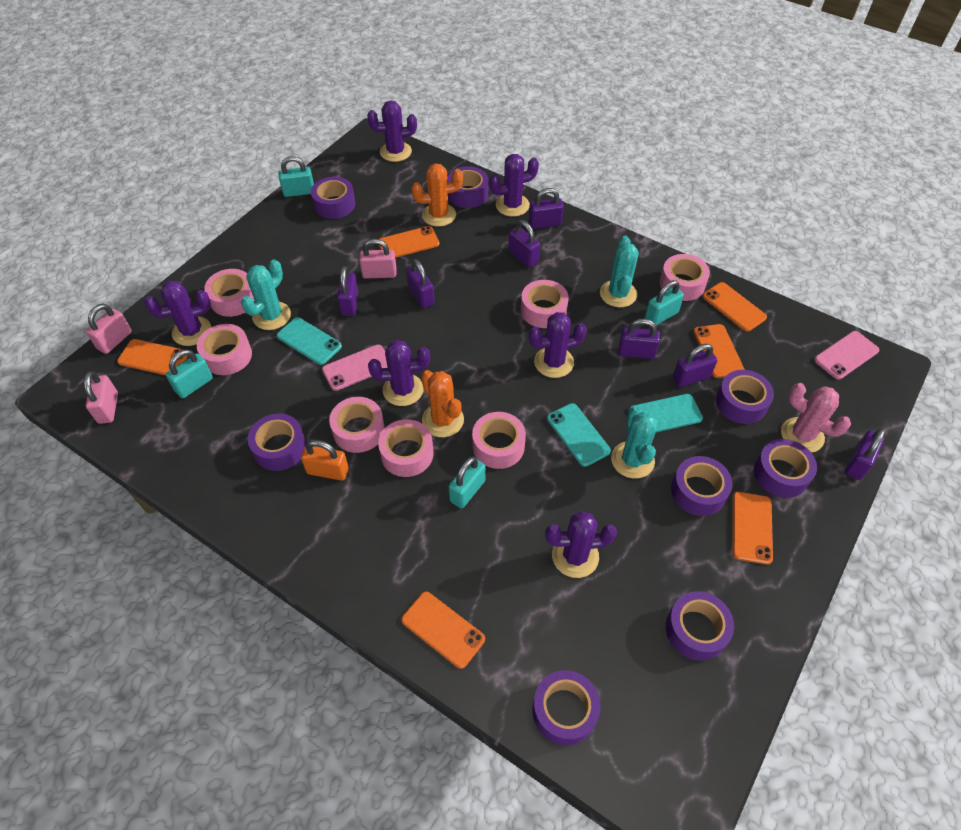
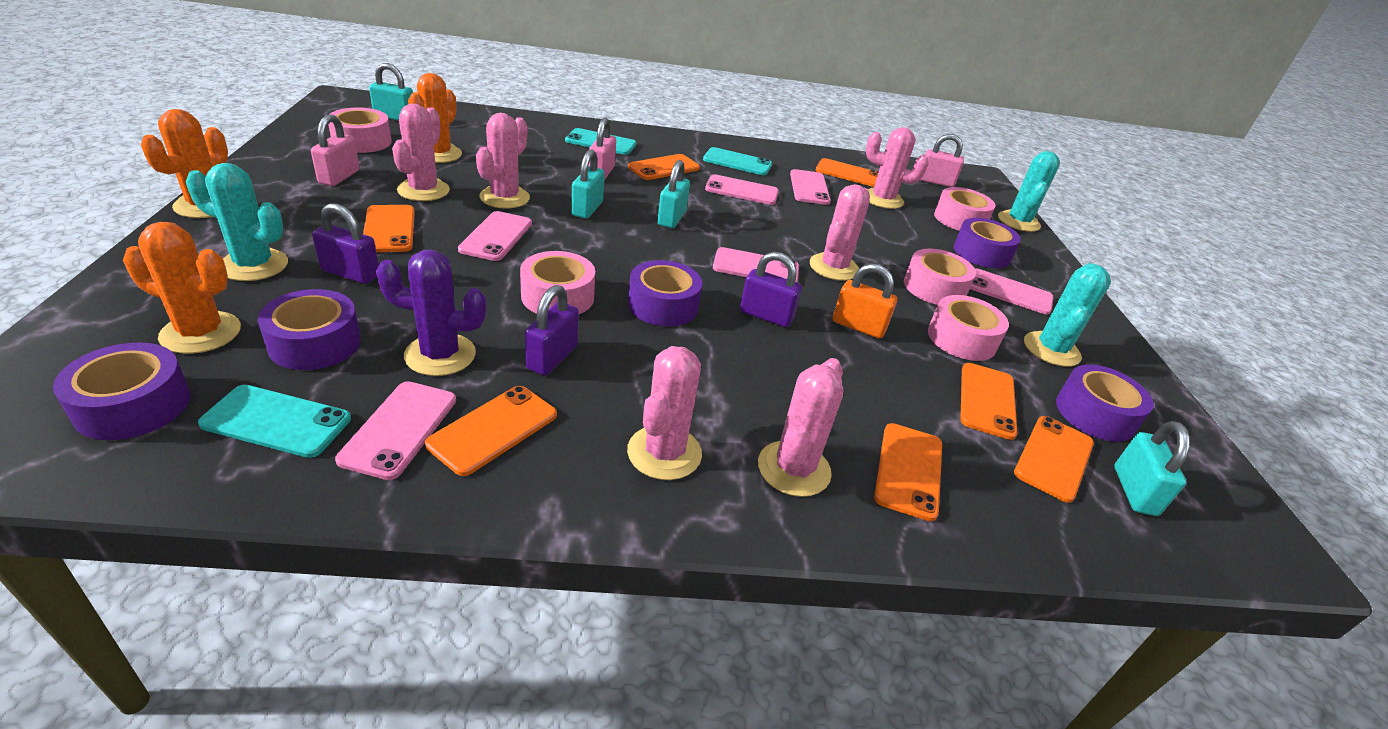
orange cactus: 2 -> 3
orange phone: 6 -> 7
pink cactus: 1 -> 6
pink phone: 2 -> 6
pink tape: 7 -> 5
purple cactus: 6 -> 1
purple padlock: 7 -> 3
purple tape: 8 -> 5

